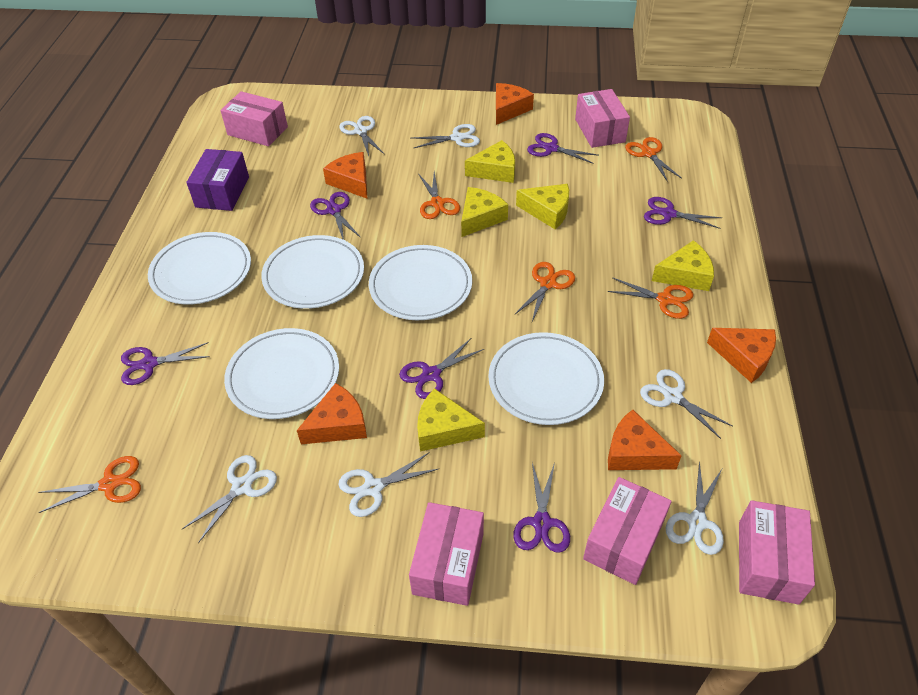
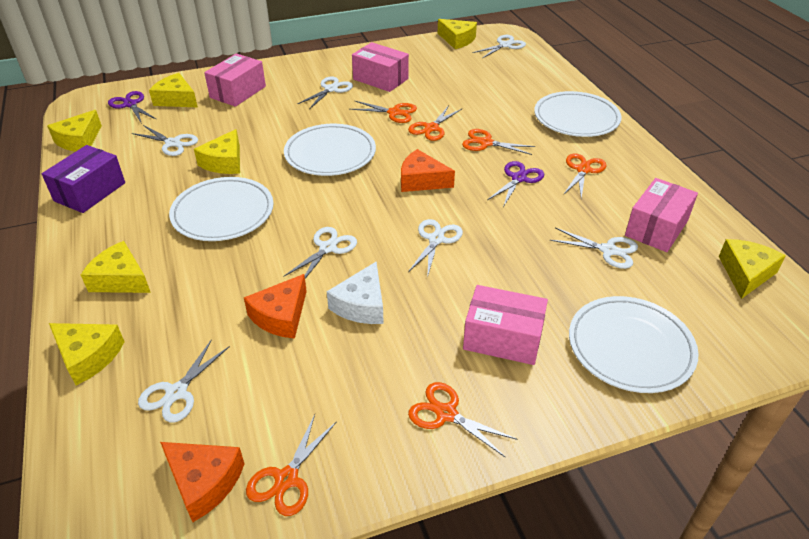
orange cheese: 5 -> 3
orange scissors: 5 -> 6
pink box: 5 -> 4
purple scissors: 6 -> 2
white cheese: 0 -> 1
white plate: 5 -> 4
white scissors: 6 -> 7
yellow cheese: 5 -> 7

